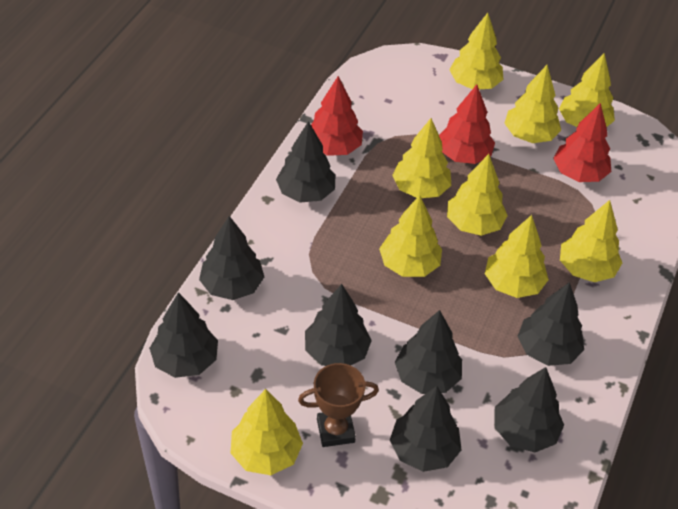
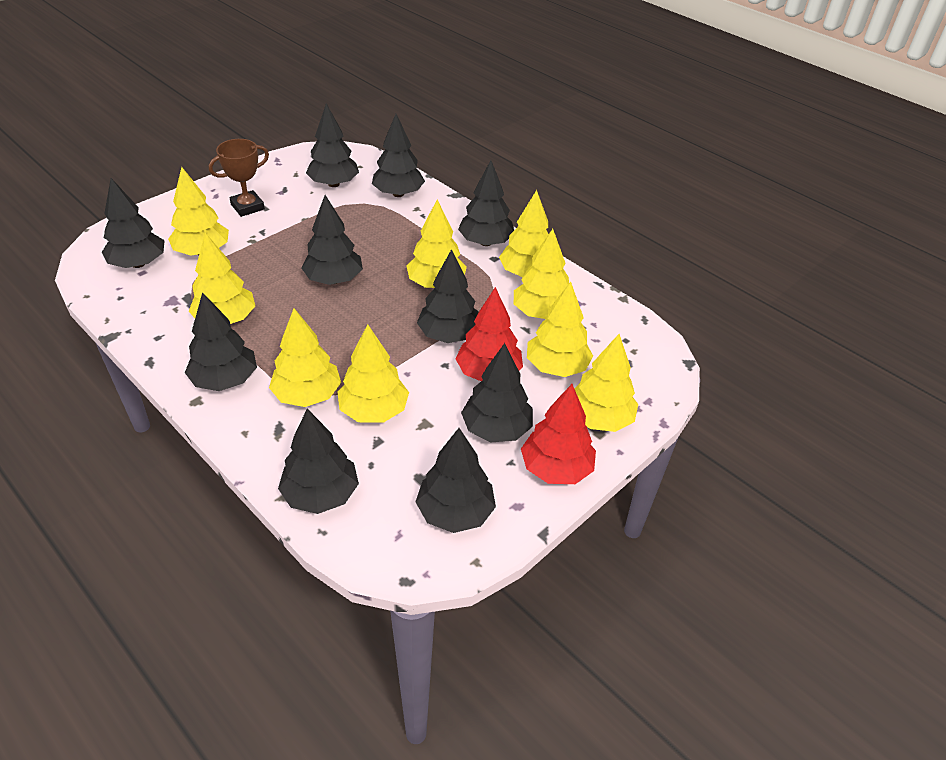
black tree: 8 -> 10
red tree: 3 -> 2

